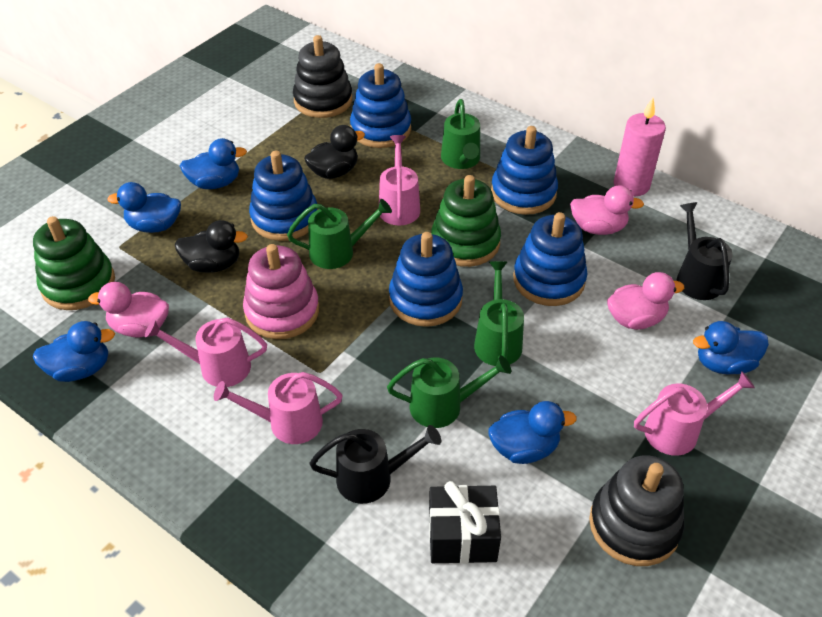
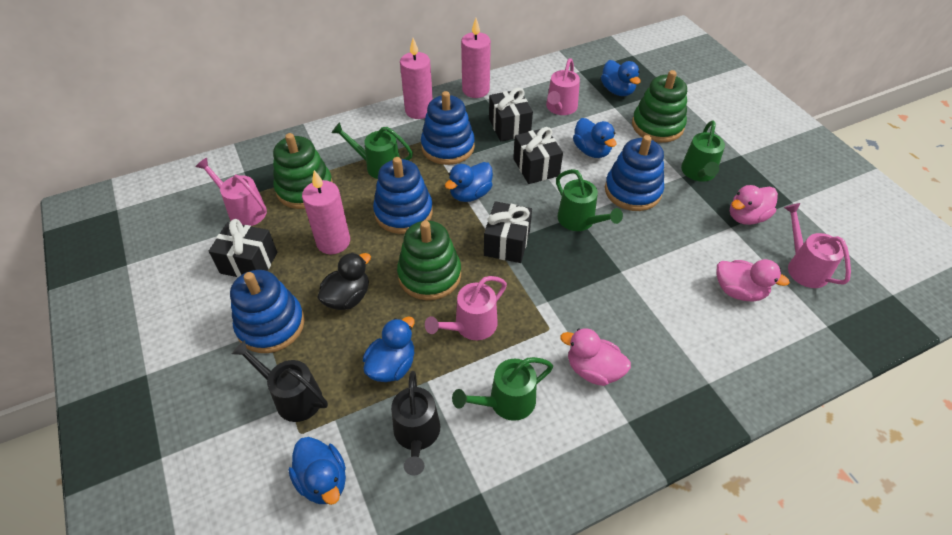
black duck: 2 -> 1
black gift: 1 -> 4
black stacking toy: 2 -> 0
blue stacking toy: 5 -> 4
green stacking toy: 2 -> 3
pink candle: 1 -> 3
pink stacking toy: 1 -> 0

